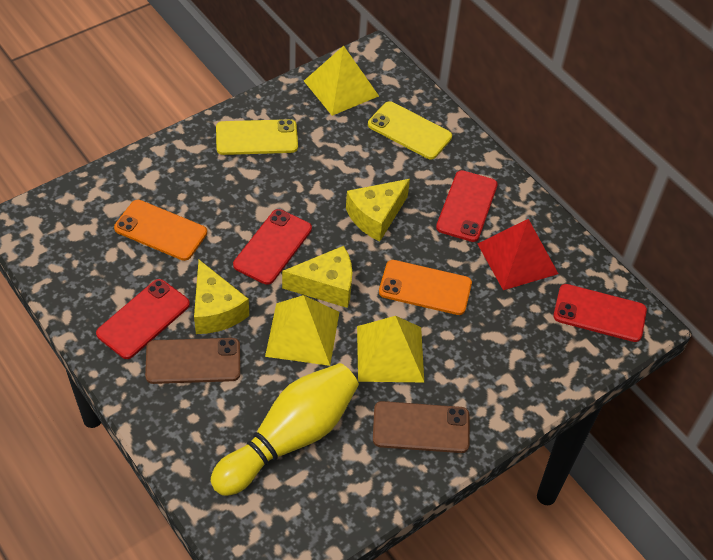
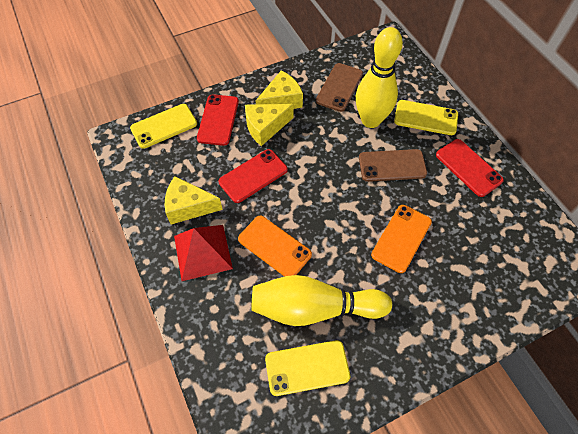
red phone: 4 -> 3
yellow bowling pin: 1 -> 2
yellow phone: 2 -> 3
yellow pyramid: 3 -> 0

